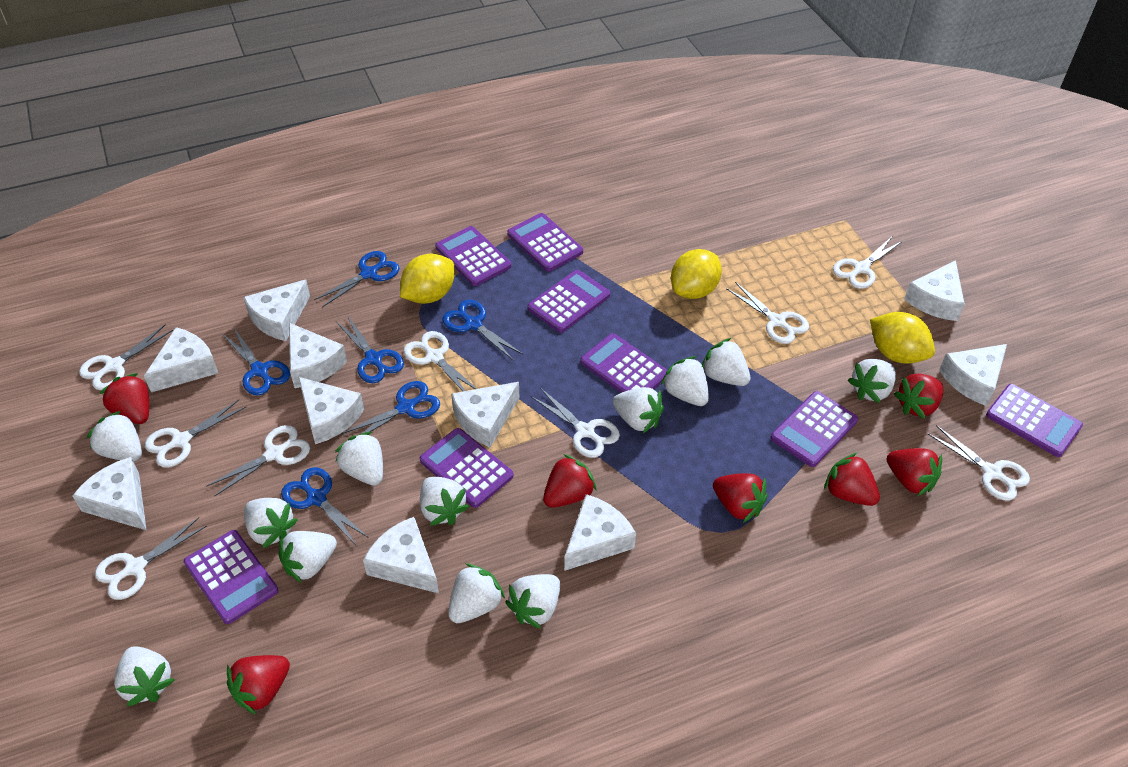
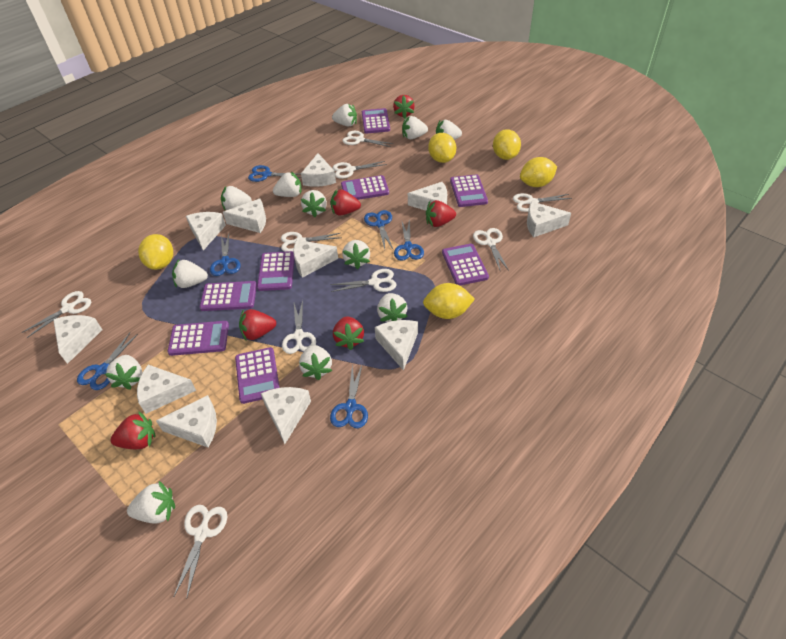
red strawberry: 7 -> 6
white cheese: 10 -> 11
yellow lemon: 3 -> 5

